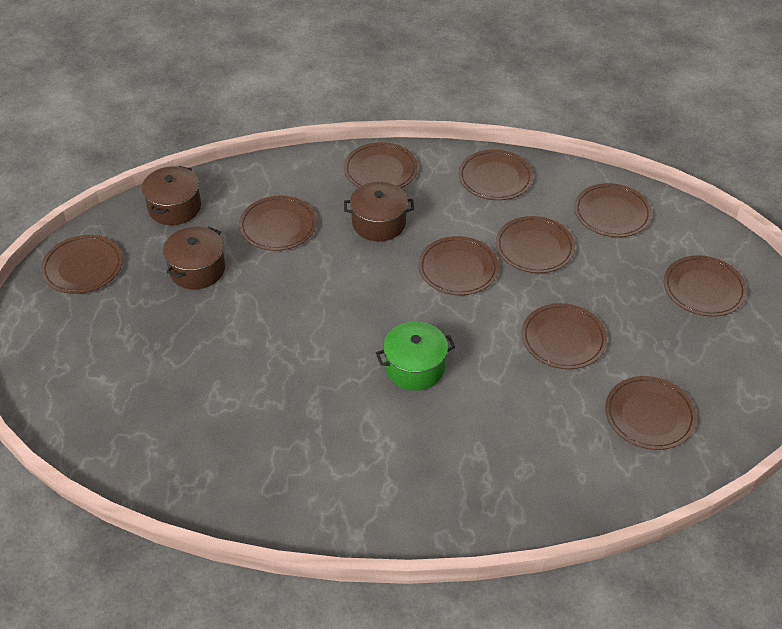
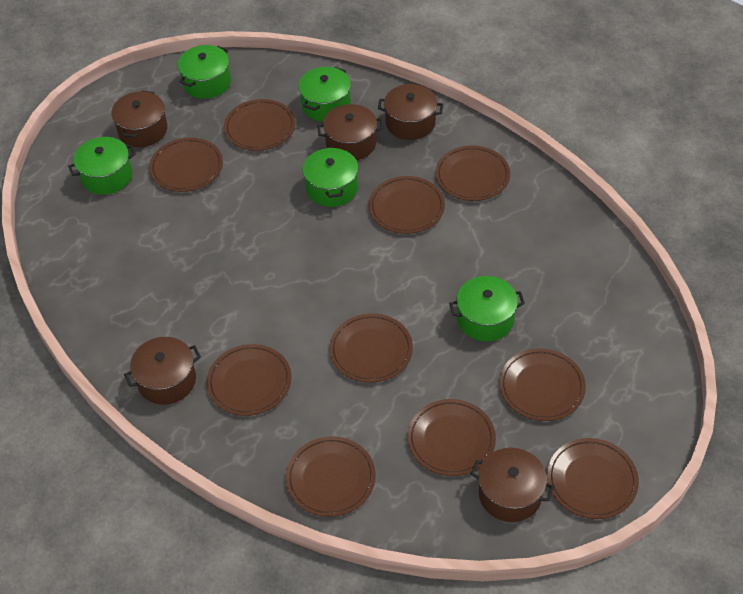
brown pot: 3 -> 5
green pot: 1 -> 5

